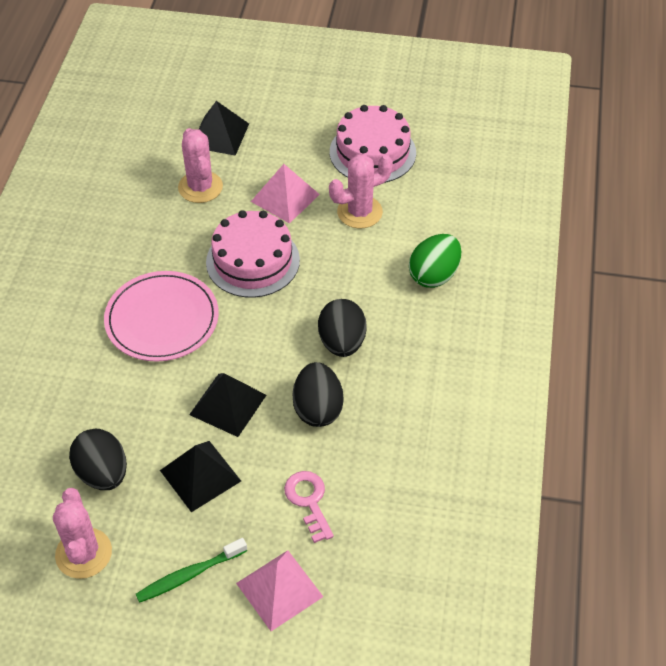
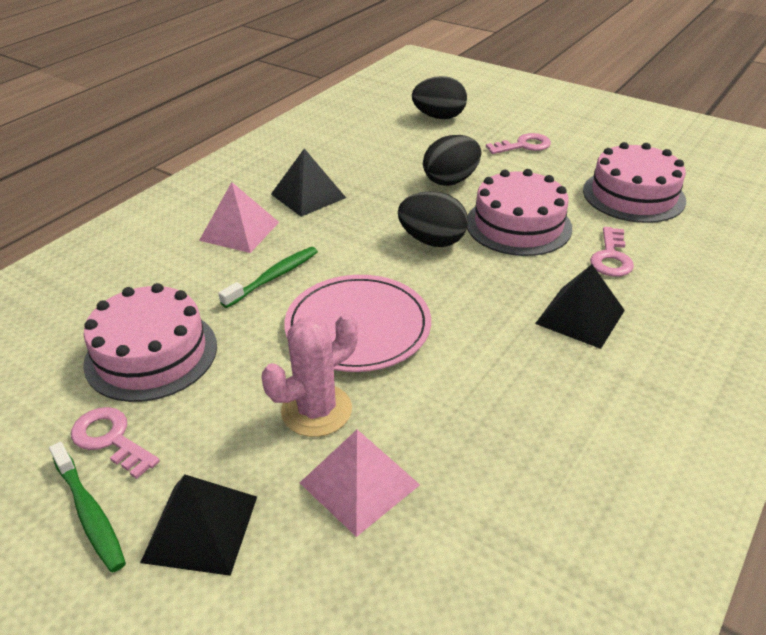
green egg: 1 -> 0
green toothbrush: 1 -> 2
pink cactus: 3 -> 1
pink cake: 2 -> 3
pink key: 1 -> 3

